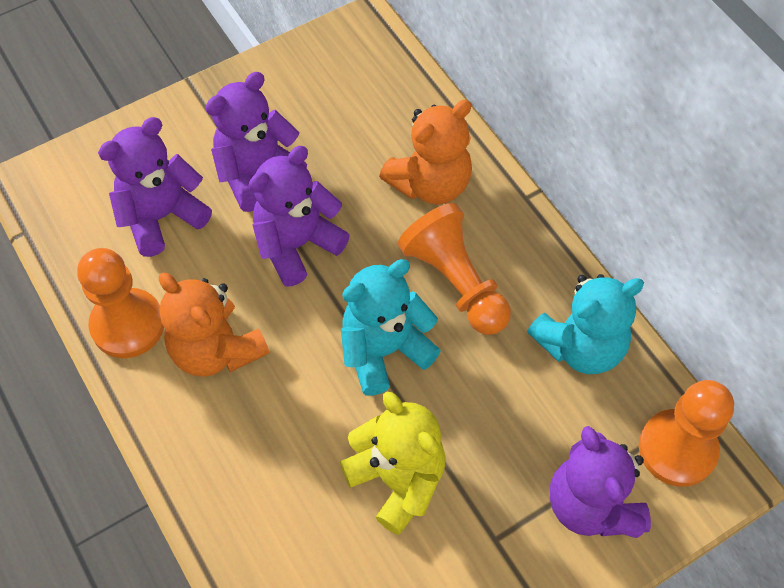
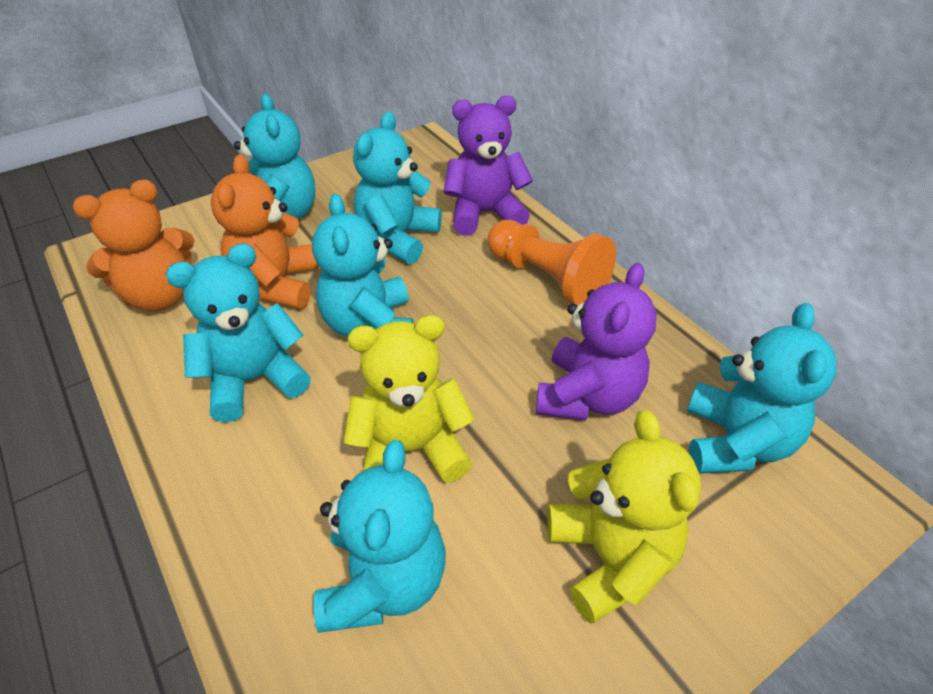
orange pawn: 3 -> 1
purple teddy bear: 4 -> 2
turquoise teddy bear: 2 -> 6
yellow teddy bear: 1 -> 2

